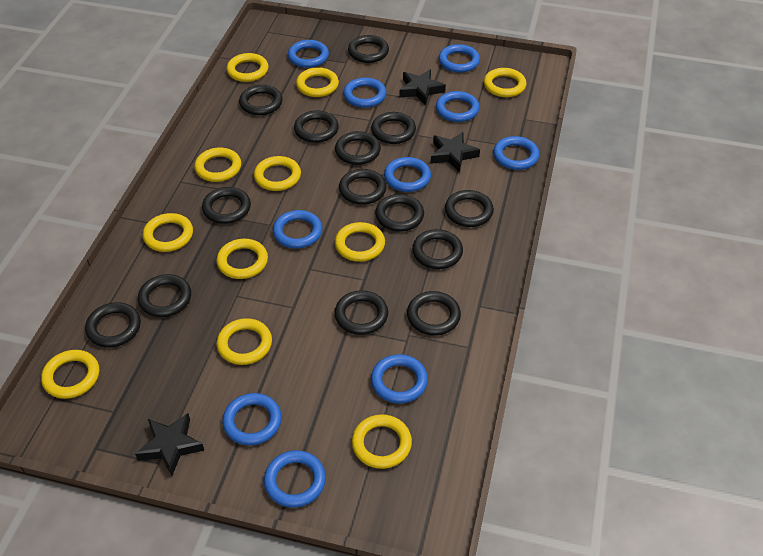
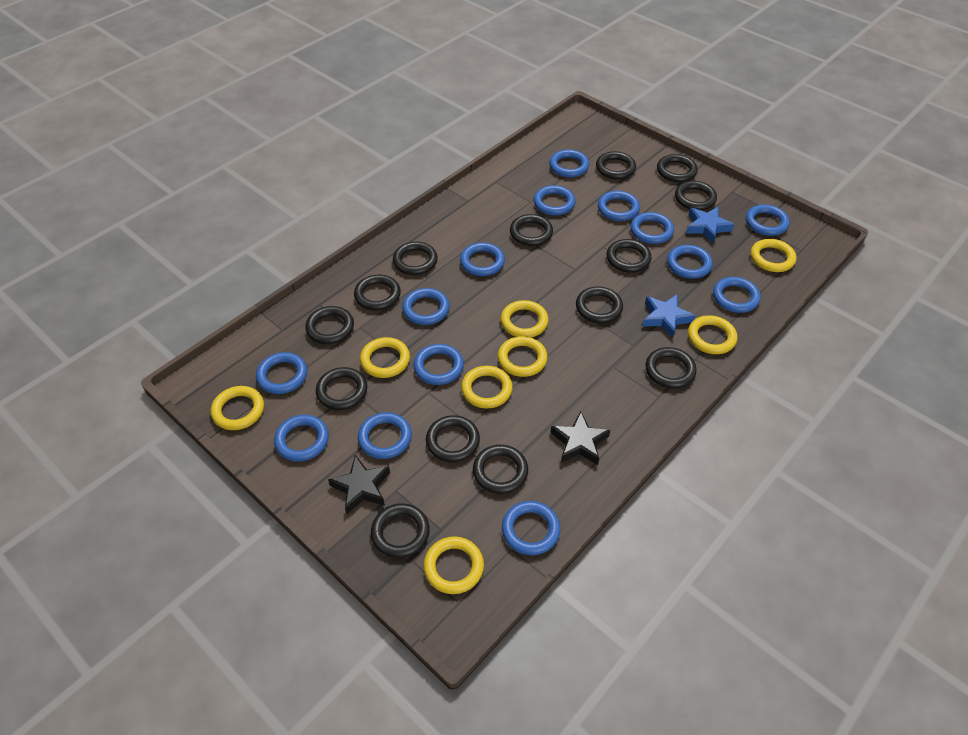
black star: 3 -> 2
blue ring: 10 -> 14
blue star: 0 -> 2
yellow ring: 11 -> 8

